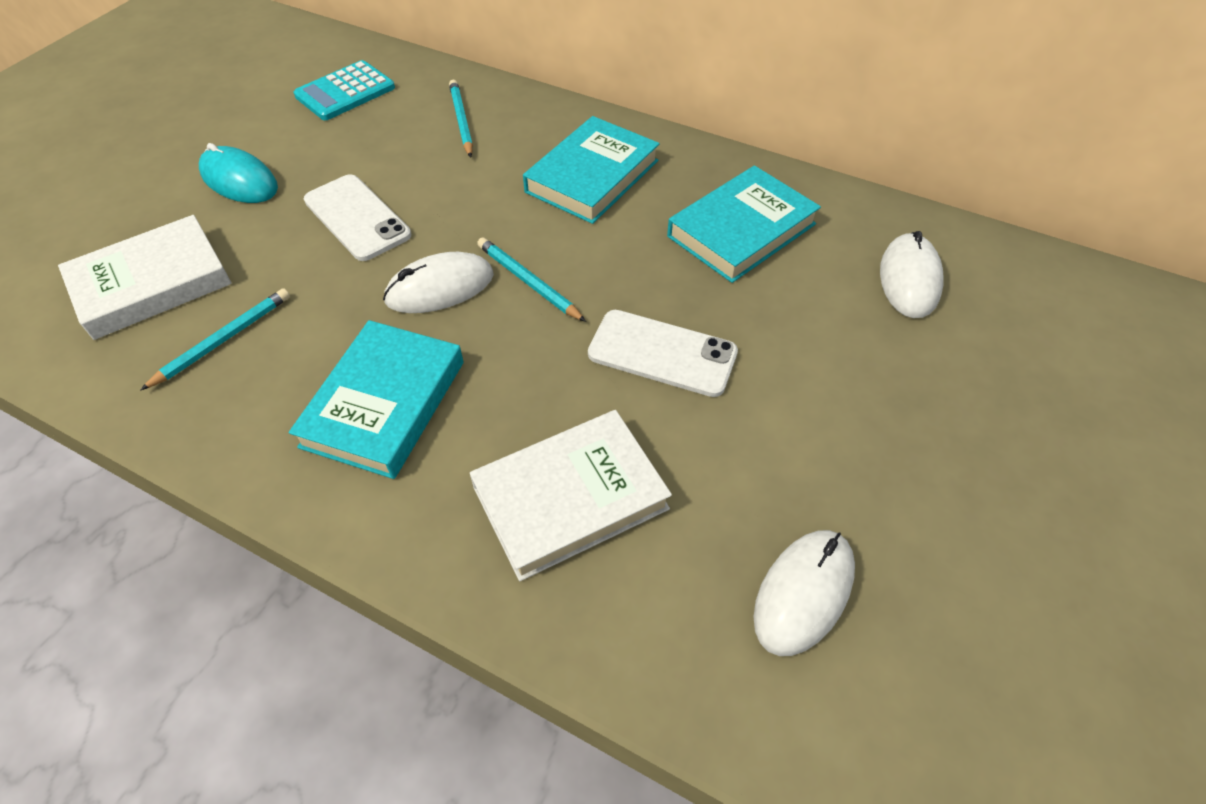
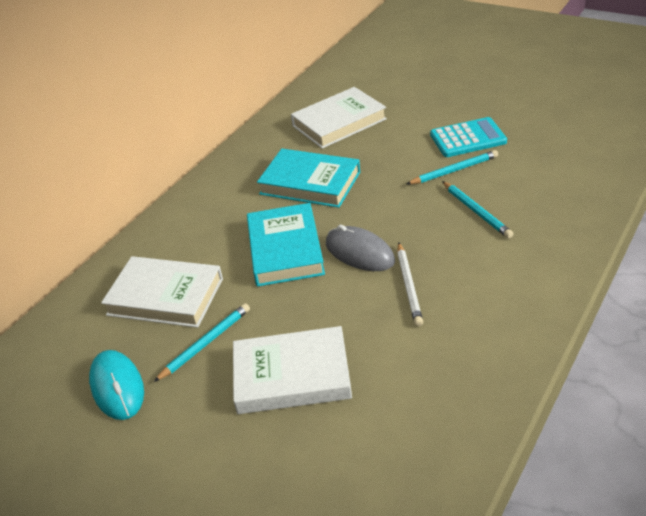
grey mouse: 0 -> 1
turquoise book: 3 -> 2
white book: 2 -> 3
white mouse: 3 -> 0
white pencil: 0 -> 1
white phone: 2 -> 0

